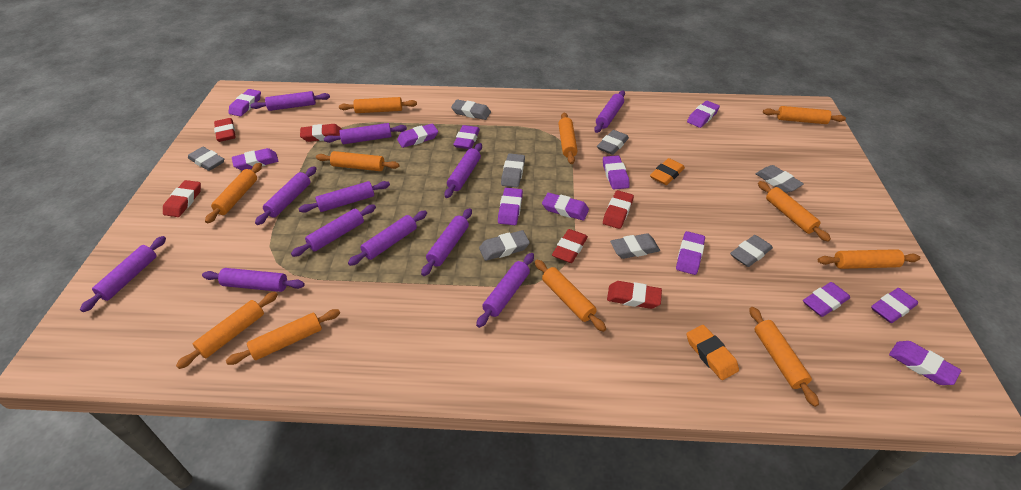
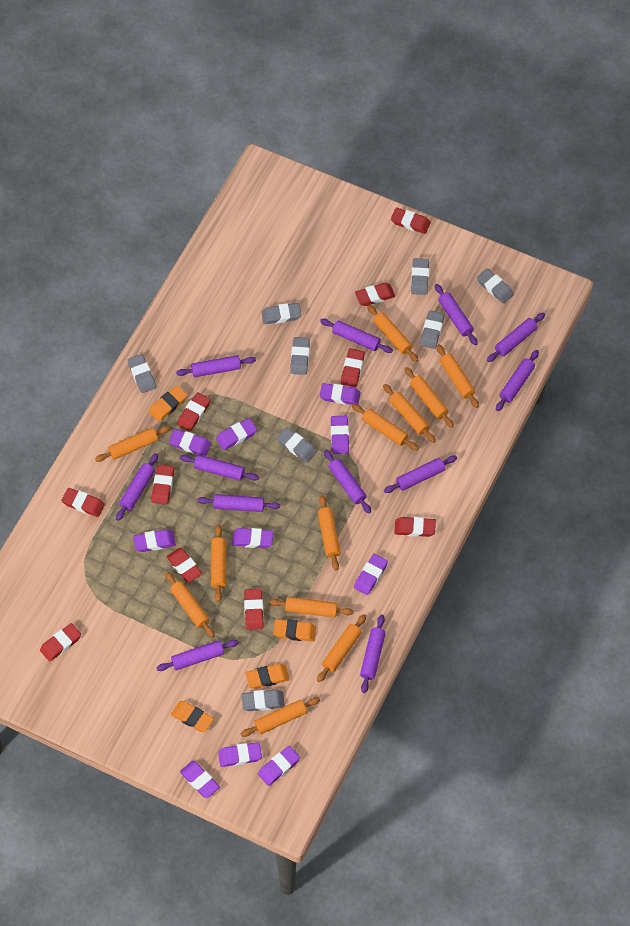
orange eraser: 2 -> 4
orange rolling pin: 11 -> 12
purple eraser: 12 -> 10
red eraser: 6 -> 10

